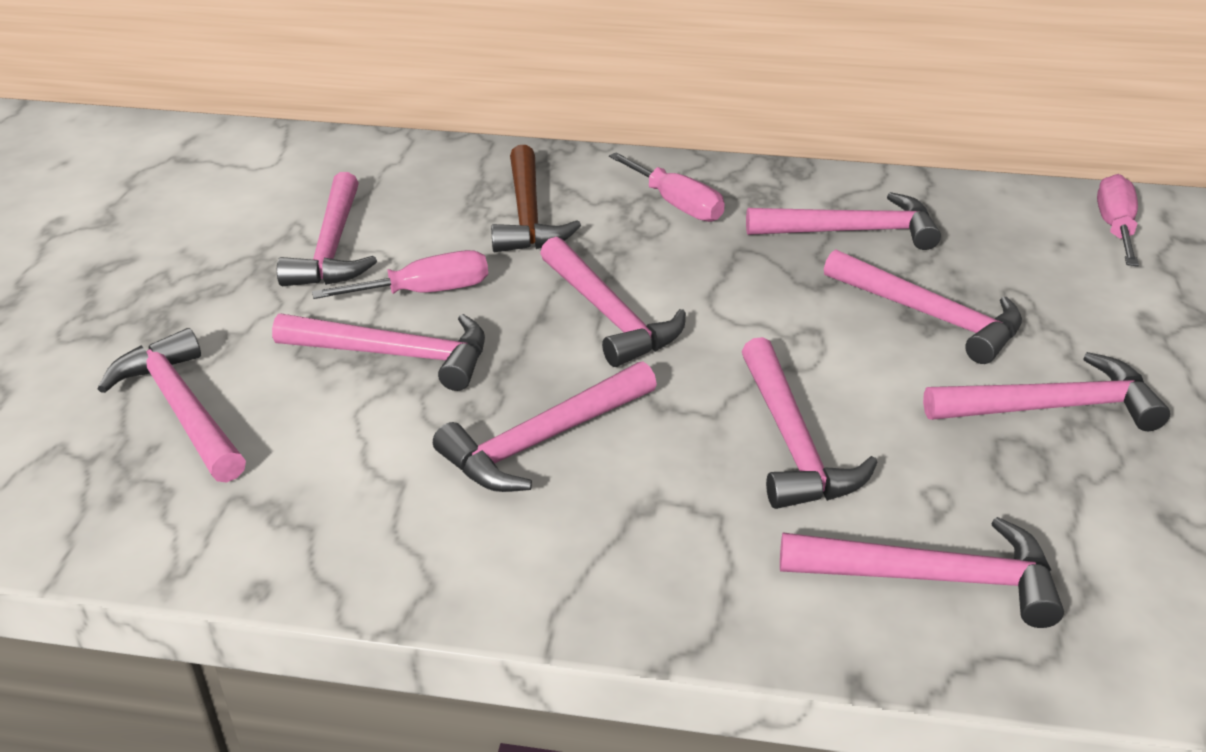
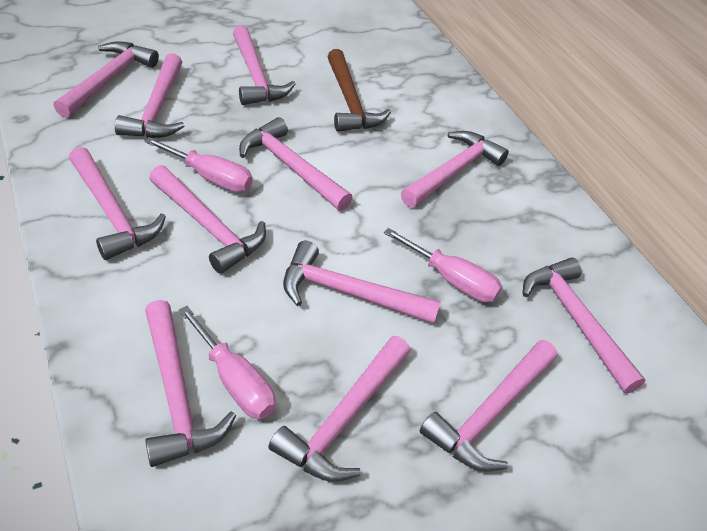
pink hammer: 10 -> 12

